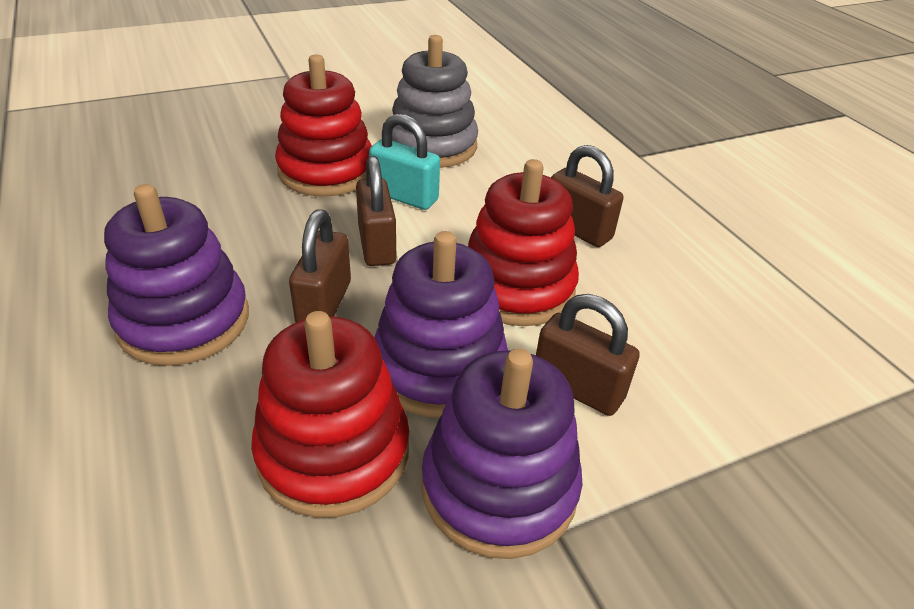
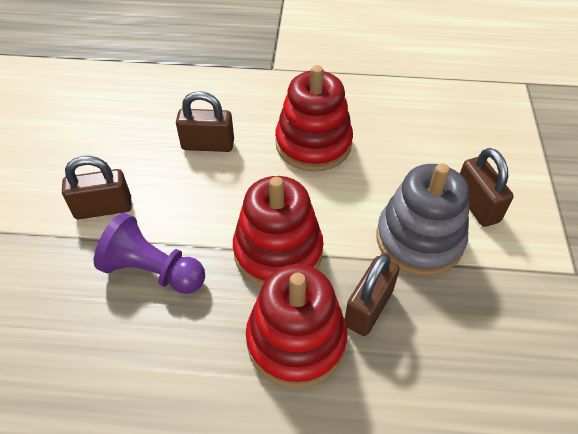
purple pawn: 0 -> 1
purple stacking toy: 3 -> 0
turquoise padlock: 1 -> 0

